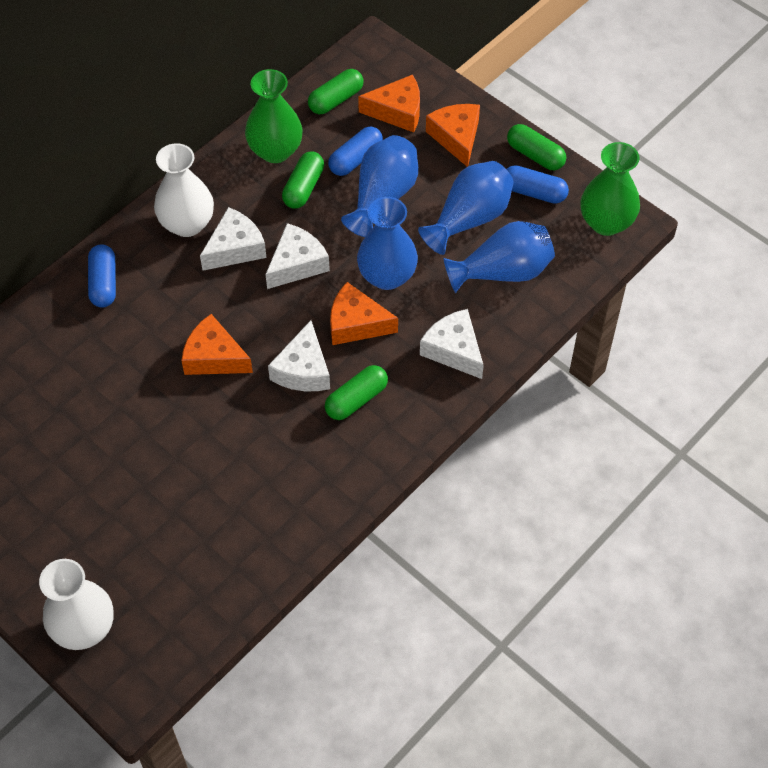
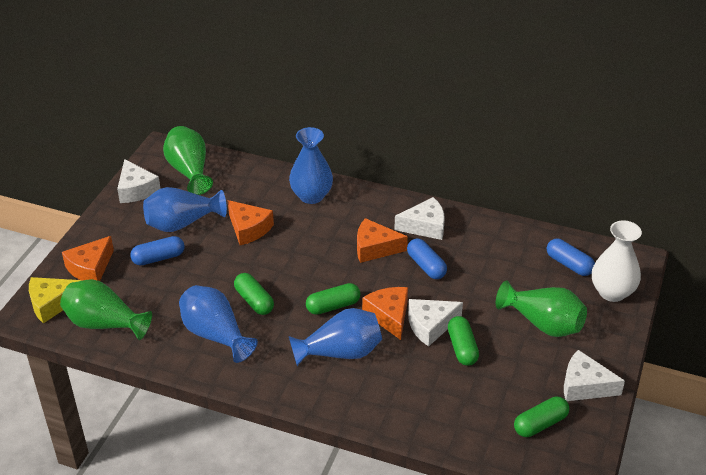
green vase: 2 -> 3
white vase: 2 -> 1
yellow cheese: 0 -> 1

